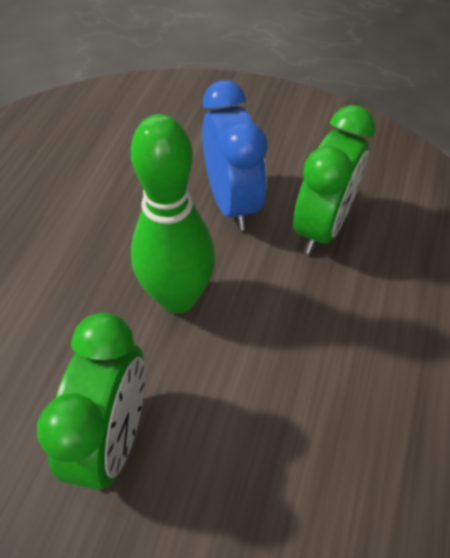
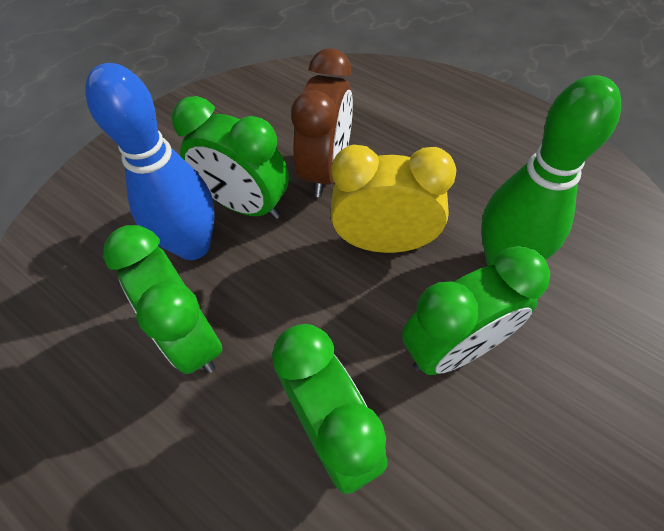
blue bowling pin: 0 -> 1
blue clock: 1 -> 0
brown clock: 0 -> 1
green clock: 2 -> 4
yellow clock: 0 -> 1

